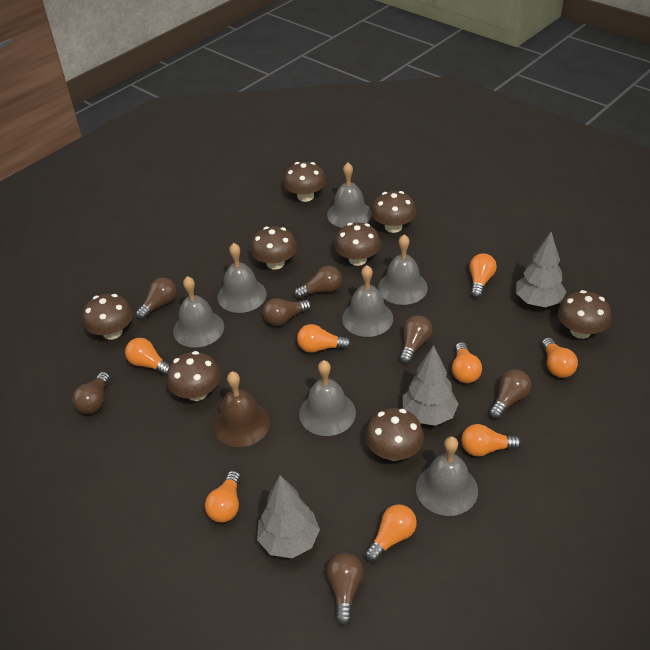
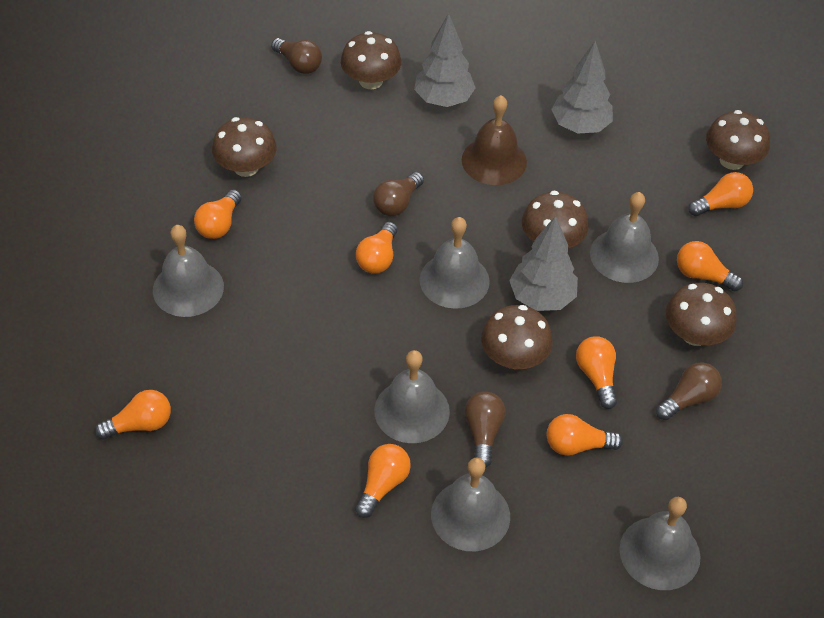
brown light bulb: 7 -> 4
brown mushroom: 8 -> 6
grey bell: 7 -> 6

